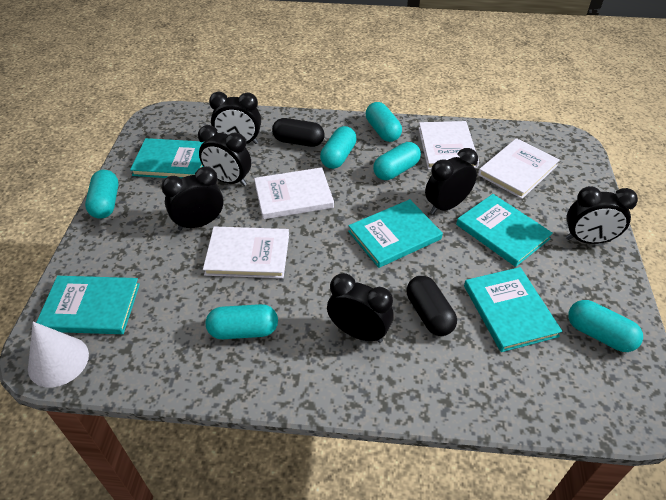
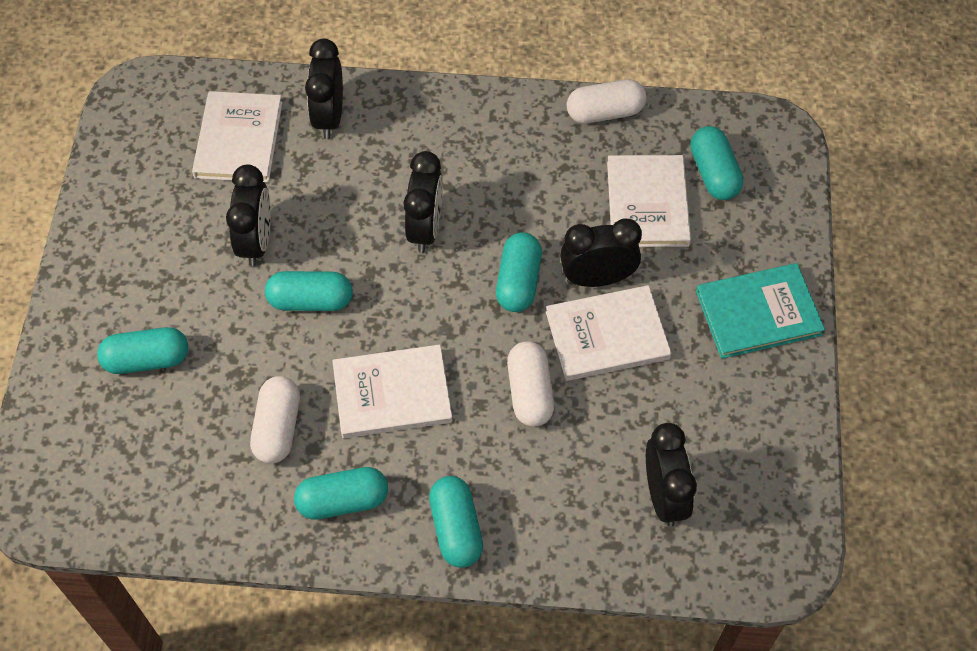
black capsule: 2 -> 0
black clock: 6 -> 5
turquoise book: 5 -> 1
white capsule: 0 -> 3
white cone: 1 -> 0

